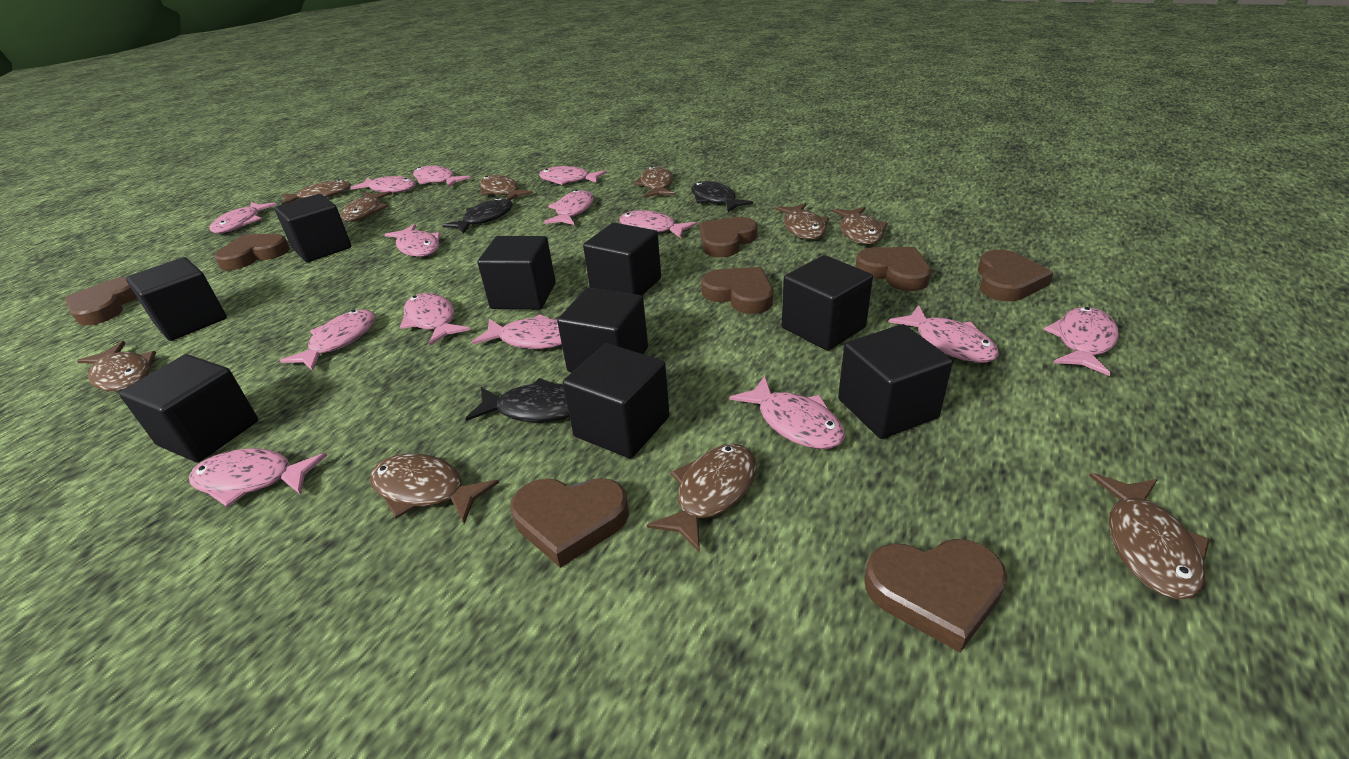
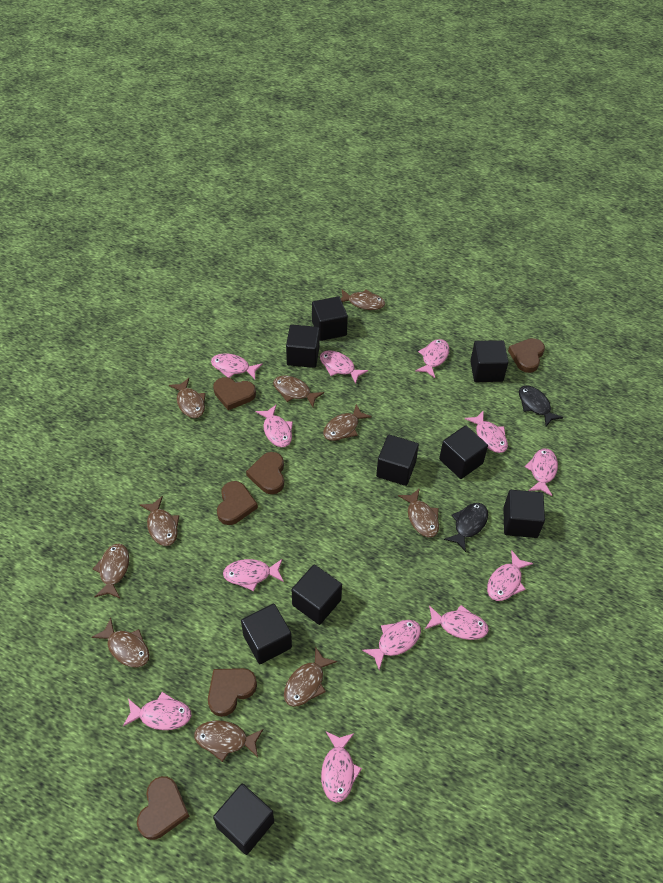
black fish: 3 -> 2
brown heart: 8 -> 6
pink fish: 14 -> 12

